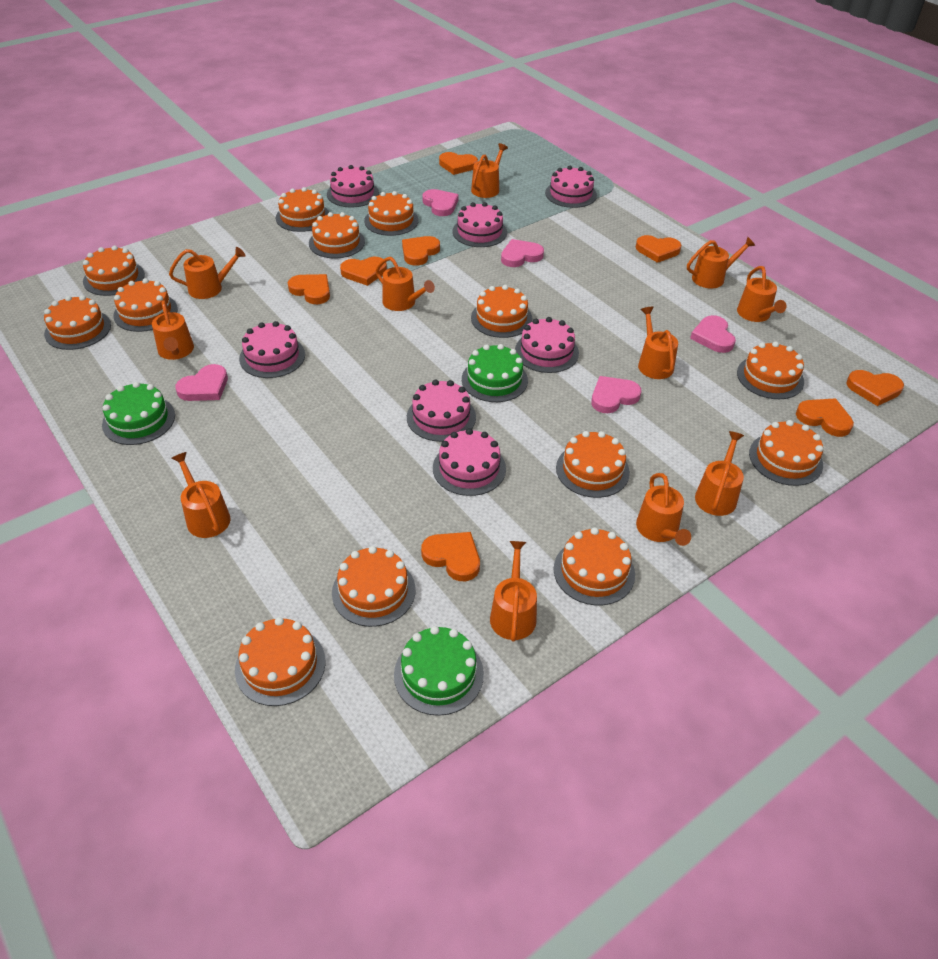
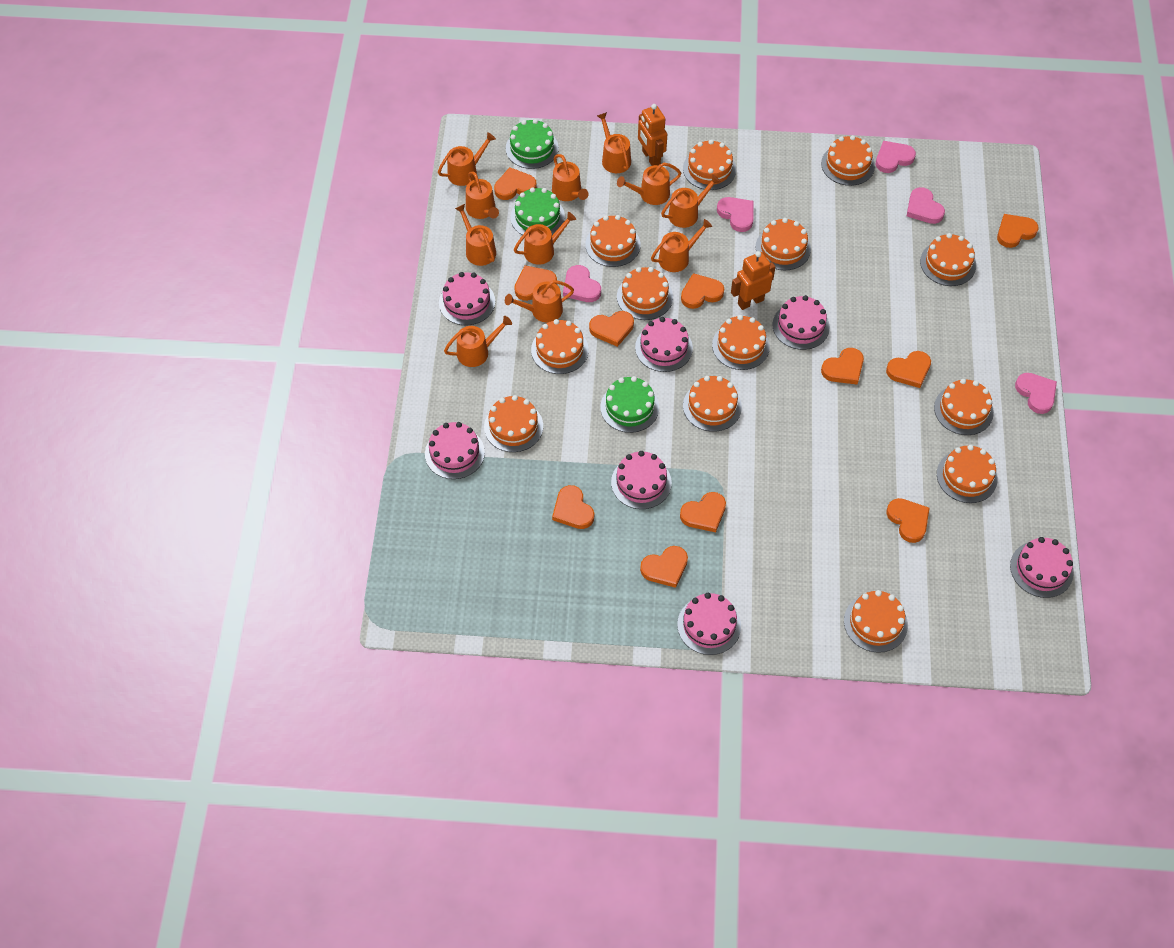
orange heart: 8 -> 11
orange robot: 0 -> 2

